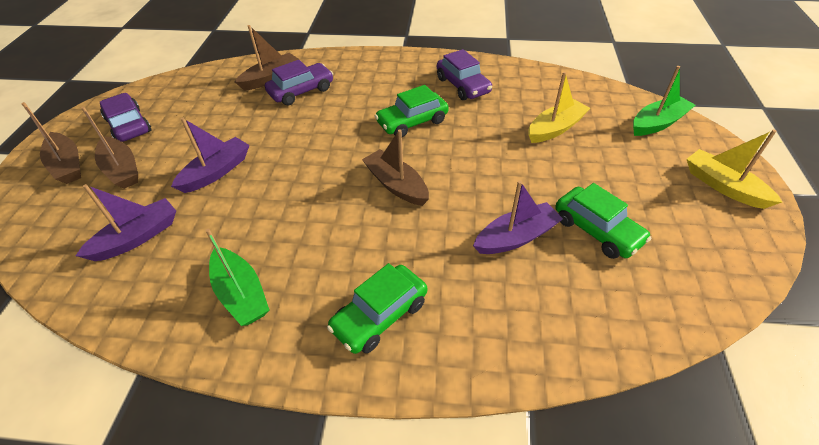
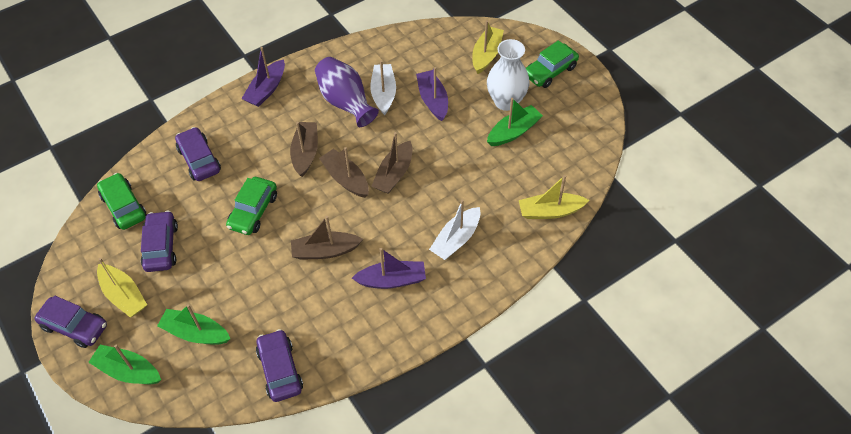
green boat: 2 -> 3
purple car: 3 -> 4
purple vase: 0 -> 1
white boat: 0 -> 2
white vase: 0 -> 1
yellow boat: 2 -> 3

